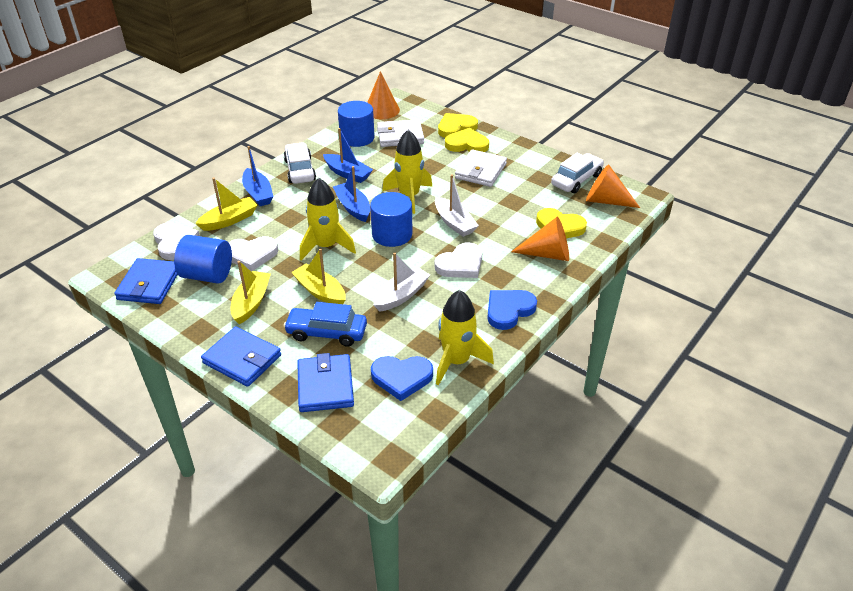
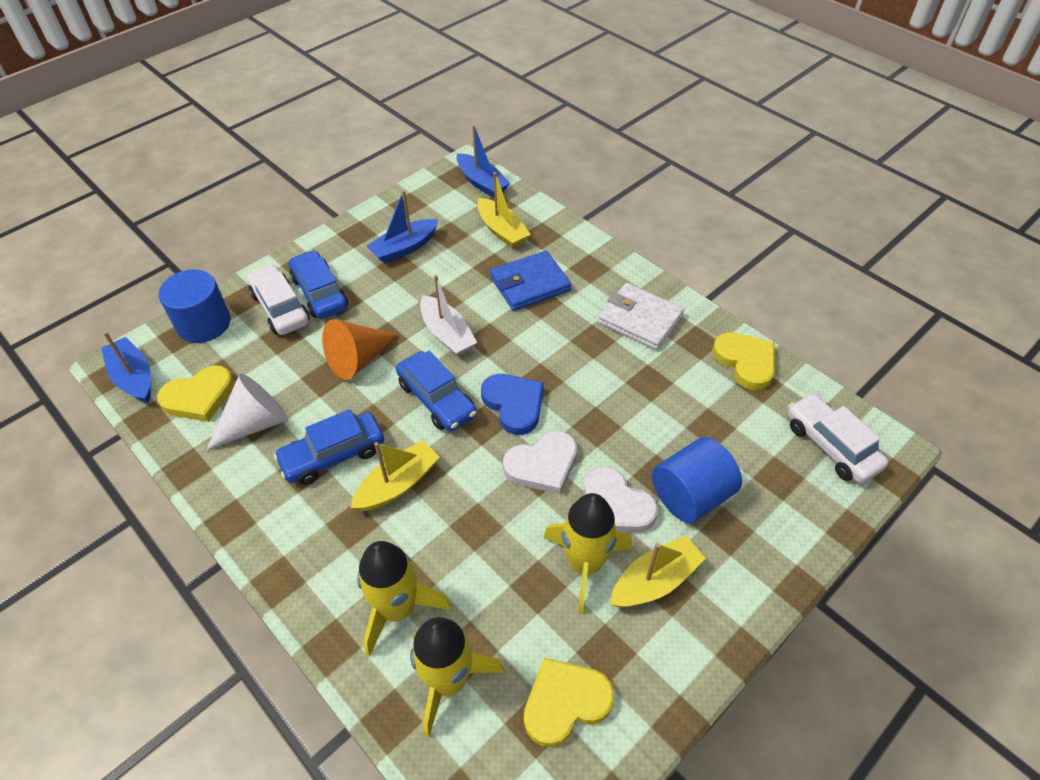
blue car: 1 -> 3
blue cylinder: 3 -> 2
blue heart: 2 -> 1
blue wallet: 3 -> 1
orange cone: 3 -> 1
white boat: 2 -> 1
white cone: 0 -> 1
white heart: 3 -> 2
white wallet: 2 -> 1

